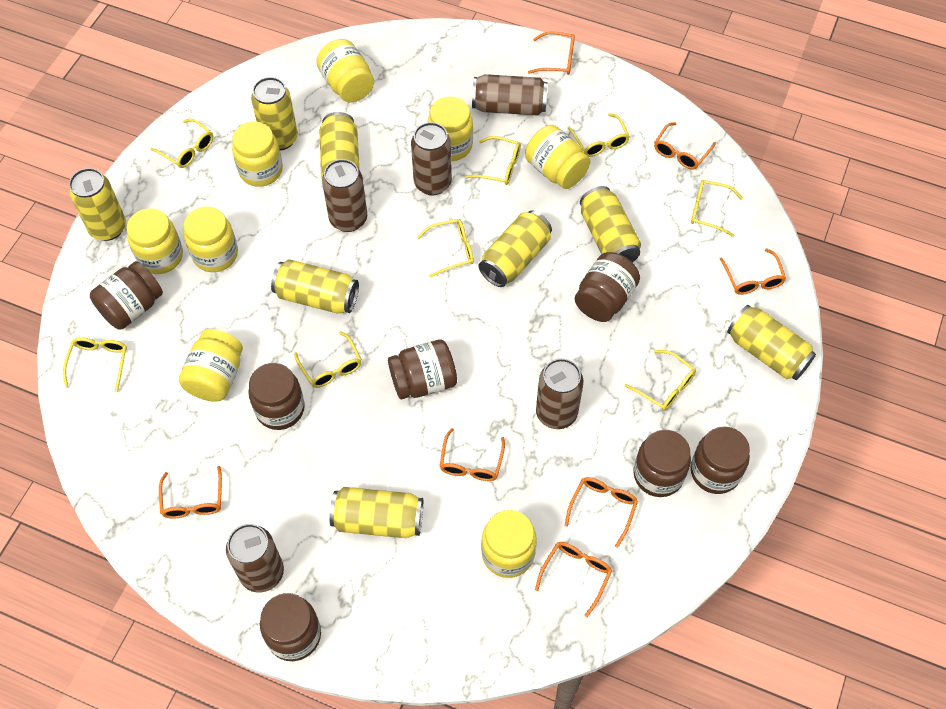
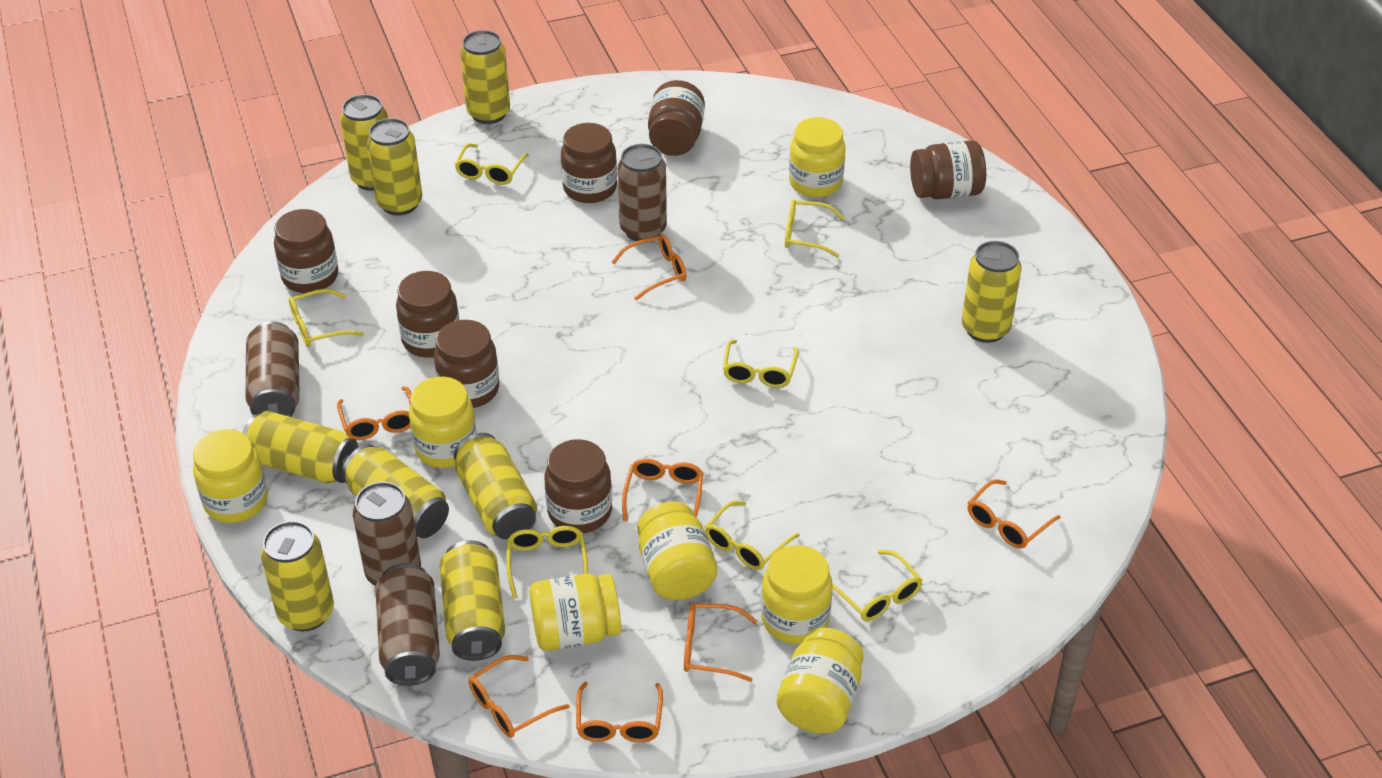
brown can: 5 -> 4
yellow can: 8 -> 9
yellow glasses: 8 -> 7
yellow jar: 8 -> 7

